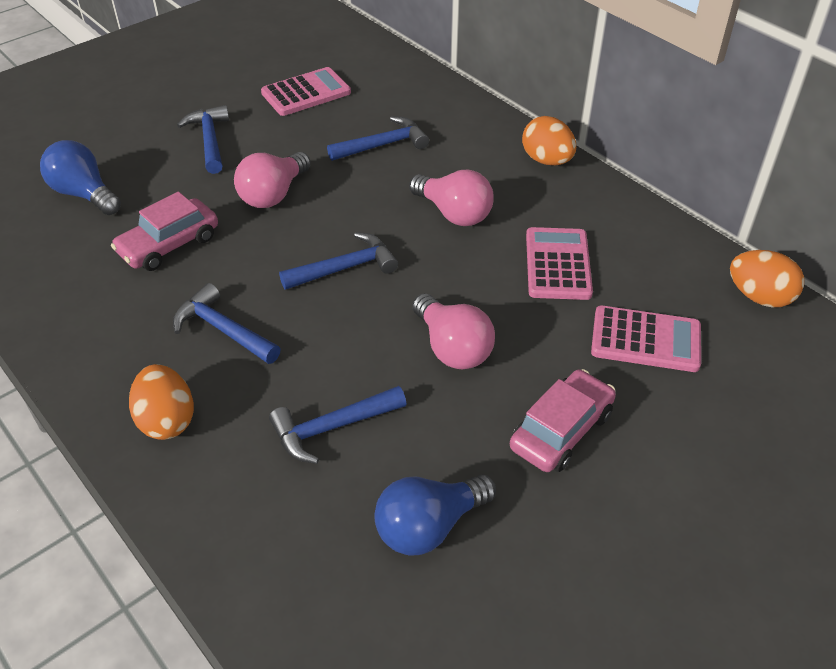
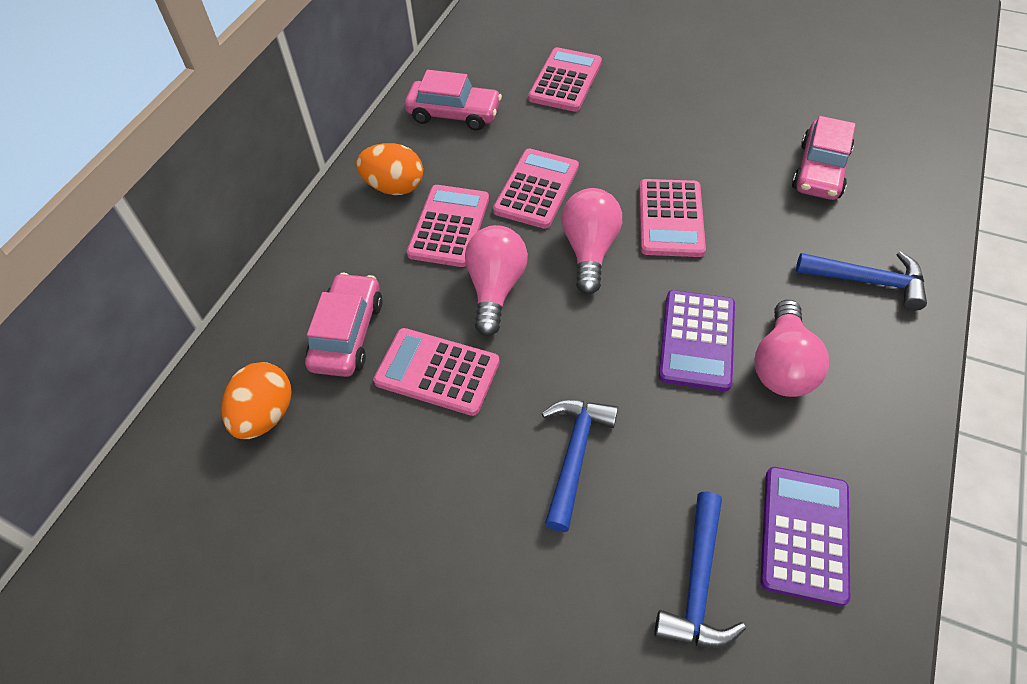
blue hammer: 5 -> 3
blue light bulb: 2 -> 0
orange egg: 3 -> 2
pink calculator: 3 -> 5
pink car: 2 -> 3
purple calculator: 0 -> 2

